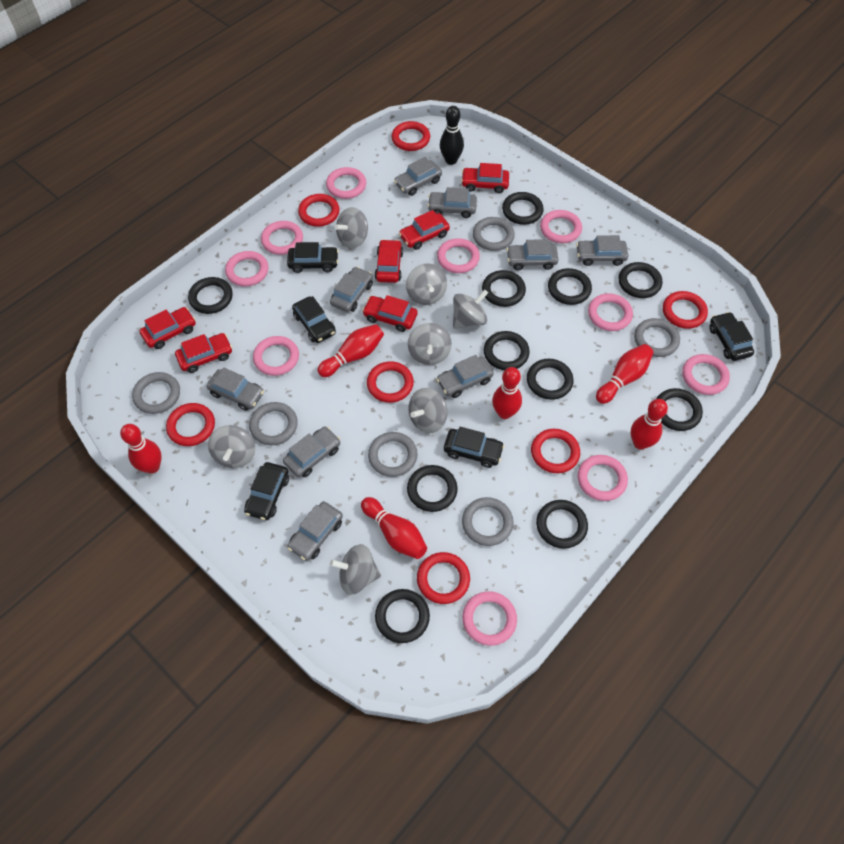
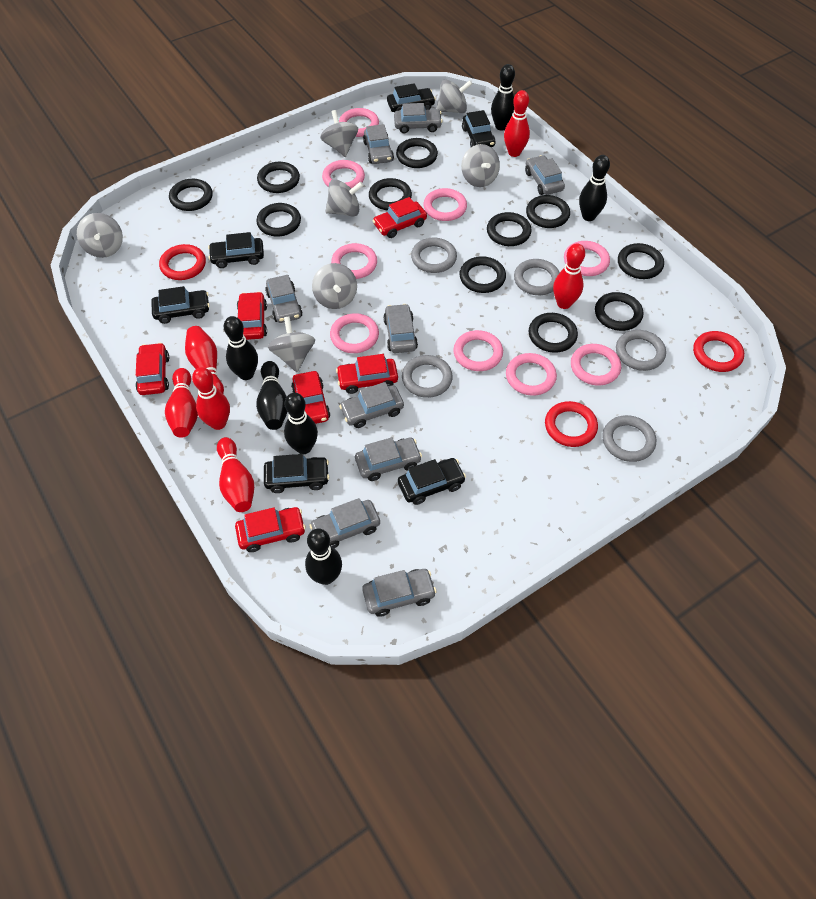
black bowling pin: 1 -> 6
black car: 5 -> 6
grey ring: 6 -> 5
pink ring: 10 -> 9
red ring: 7 -> 3

